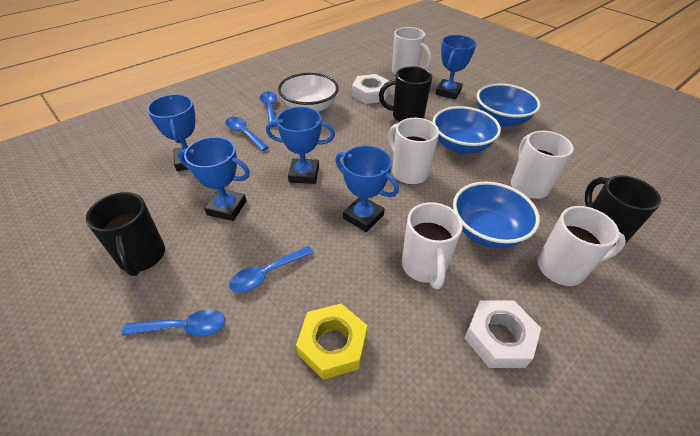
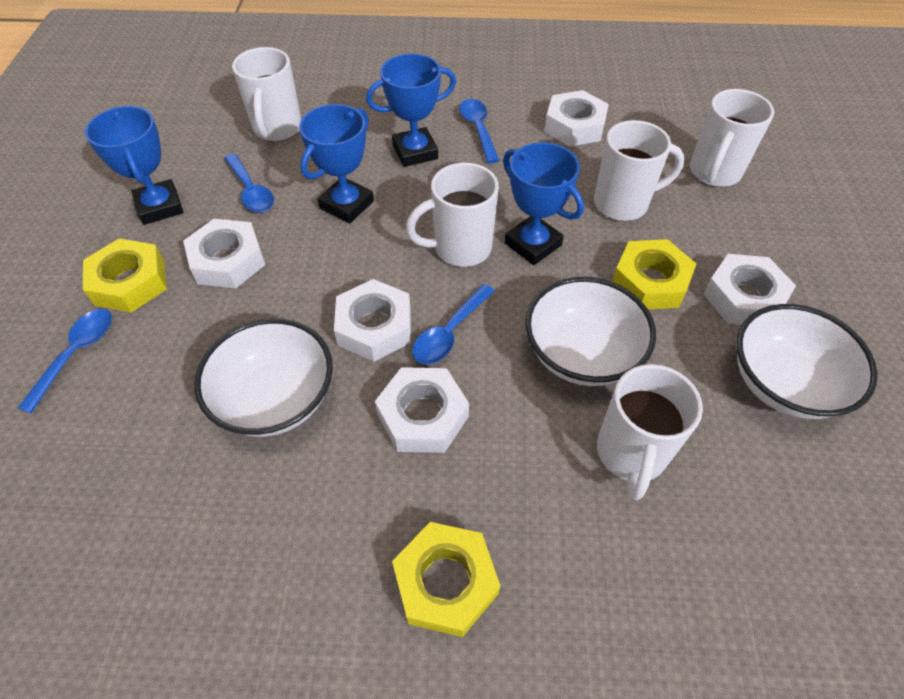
black mug: 3 -> 0
blue bowl: 3 -> 0
blue trophy: 5 -> 4
white bowl: 1 -> 3
white nut: 2 -> 5
yellow nut: 1 -> 3

